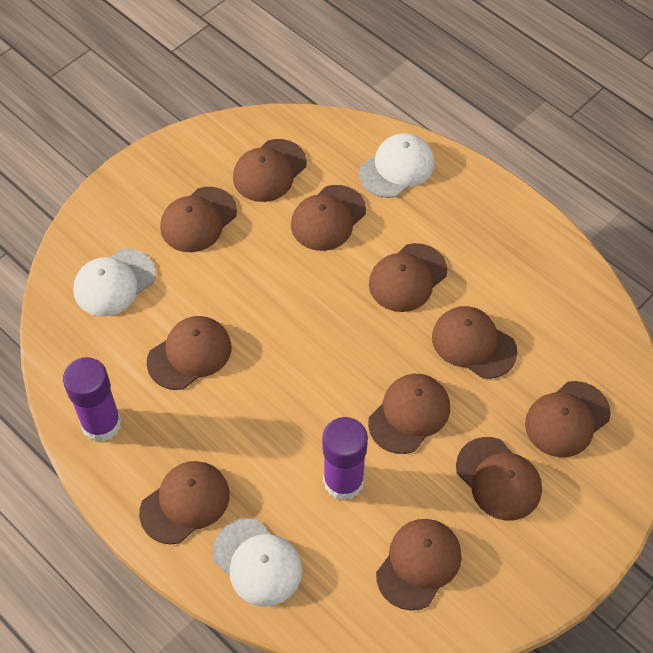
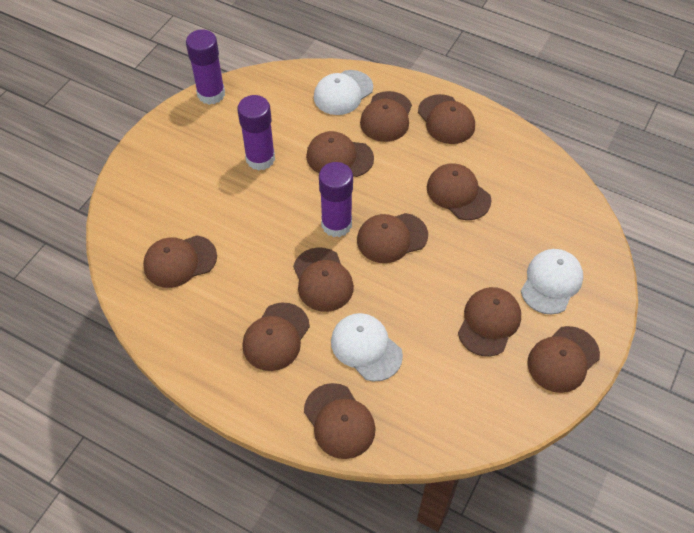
purple glue stick: 2 -> 3

